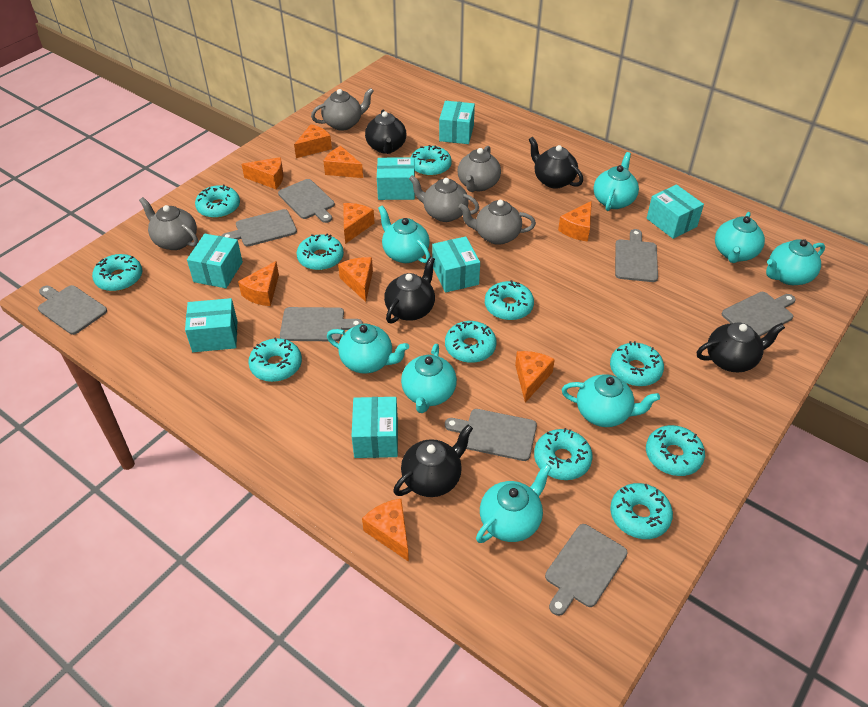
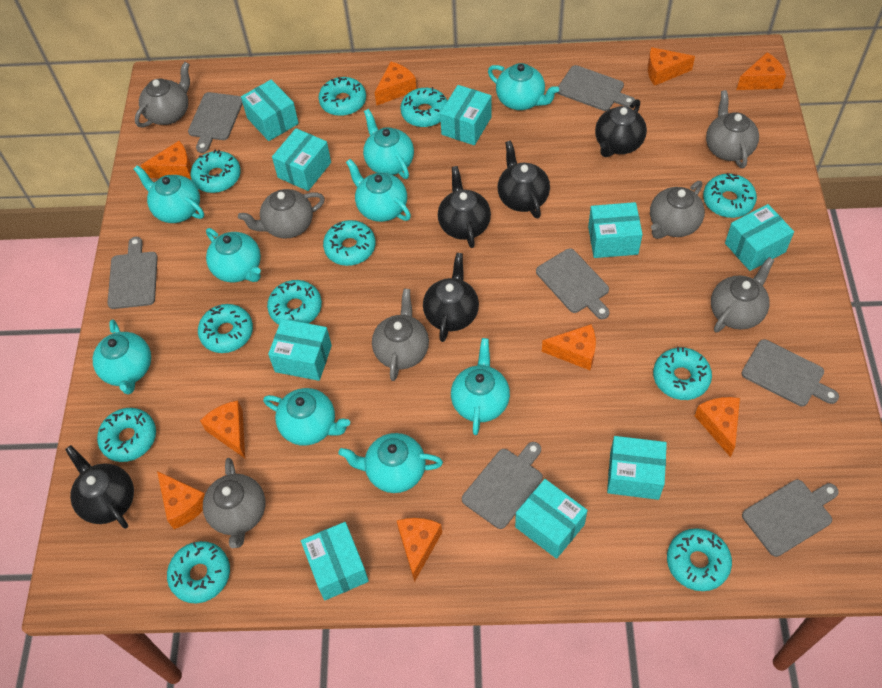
grey cutting board: 8 -> 7
grey teapot: 5 -> 7
turquoise box: 7 -> 9
turquoise teapot: 8 -> 9

